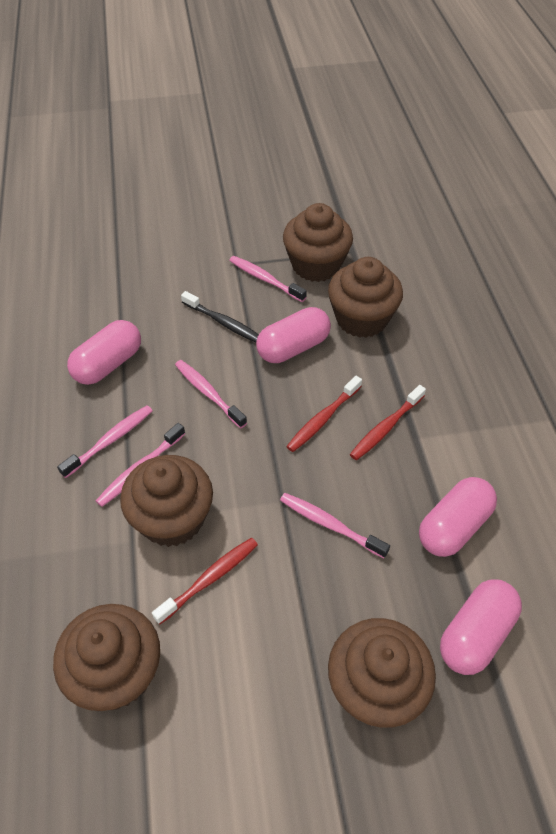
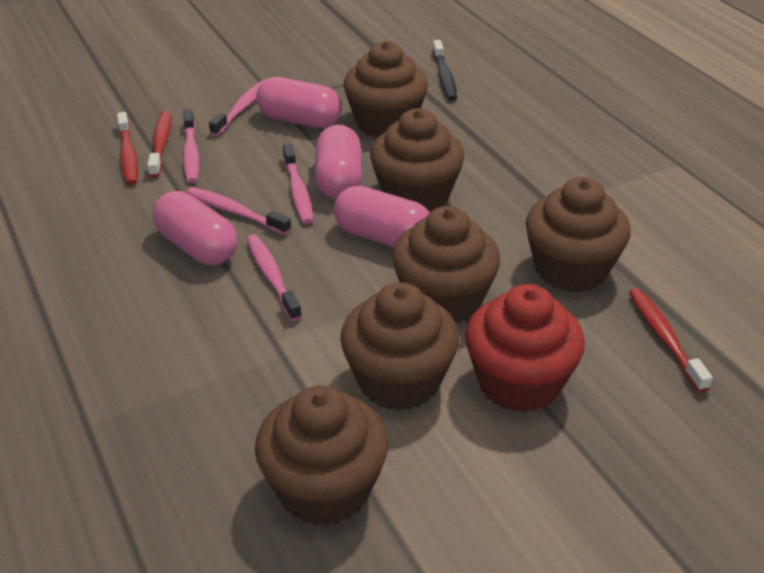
brown cupcake: 5 -> 6
red cupcake: 0 -> 1

